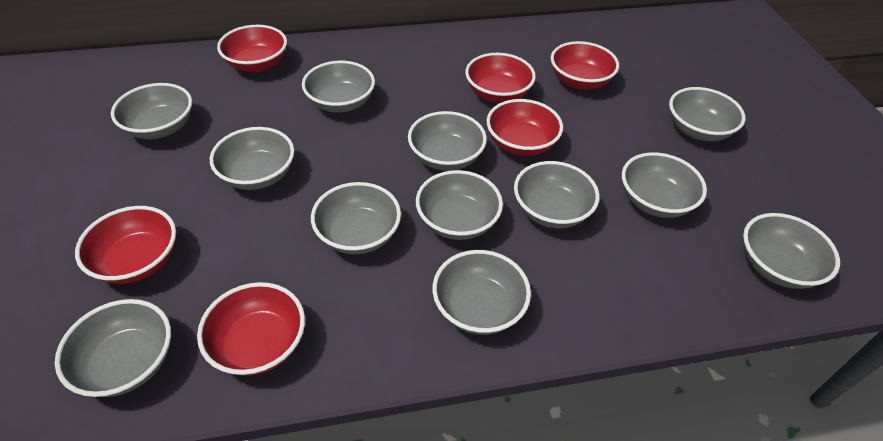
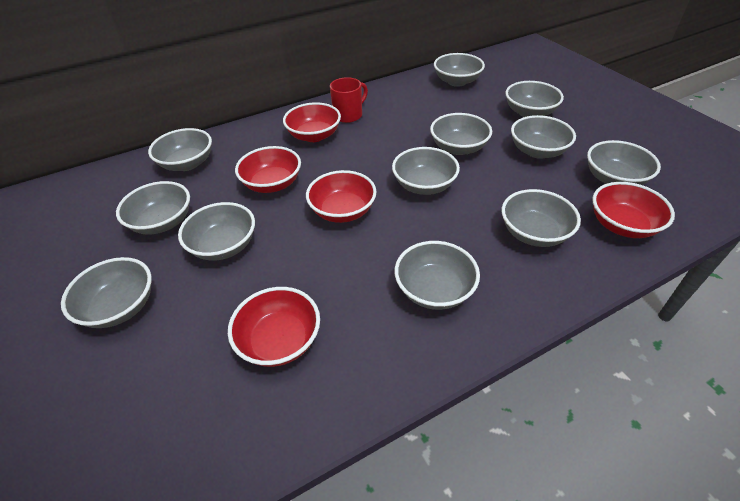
red bowl: 6 -> 5
red mug: 0 -> 1

